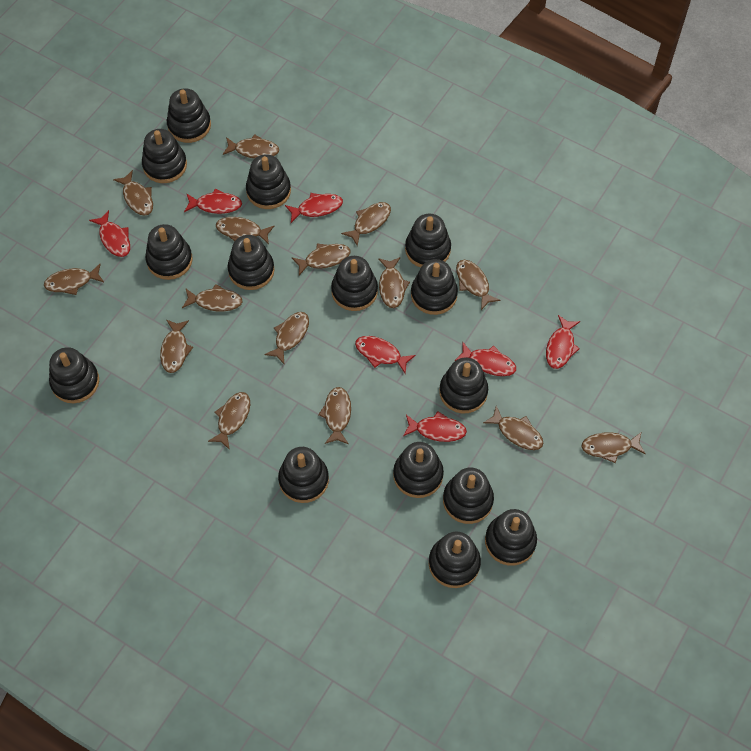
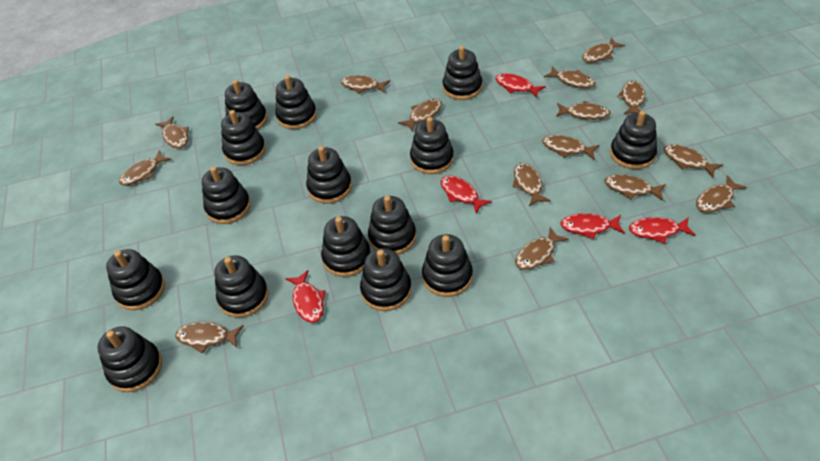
red fish: 7 -> 5

